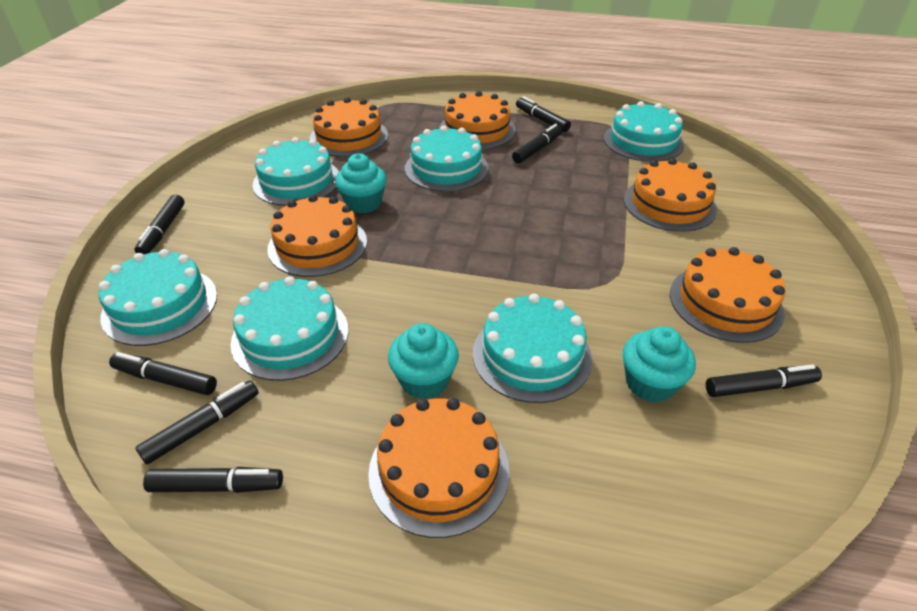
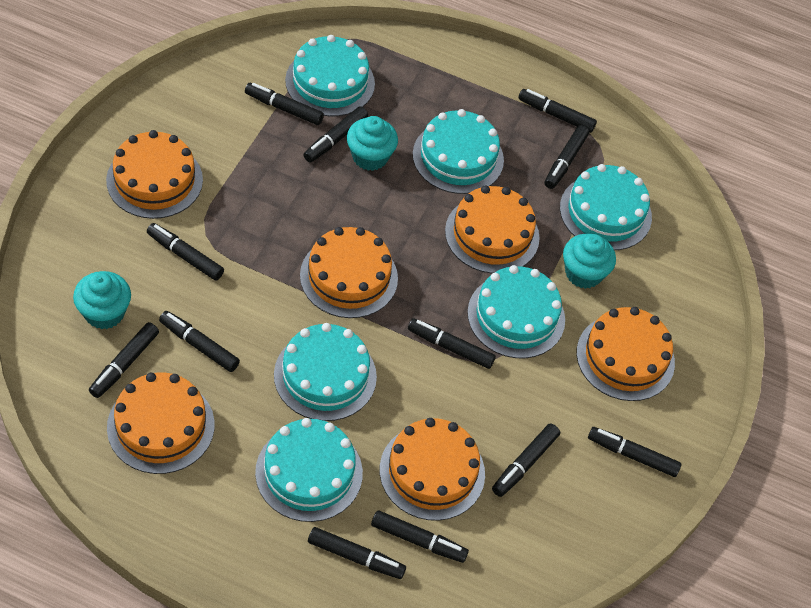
black marker: 7 -> 12

